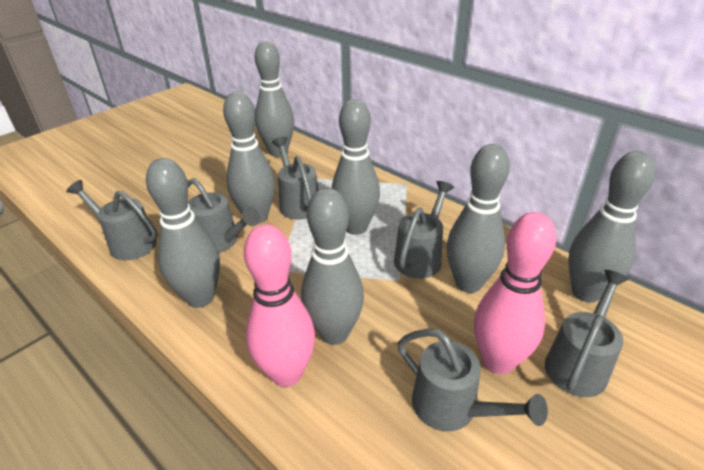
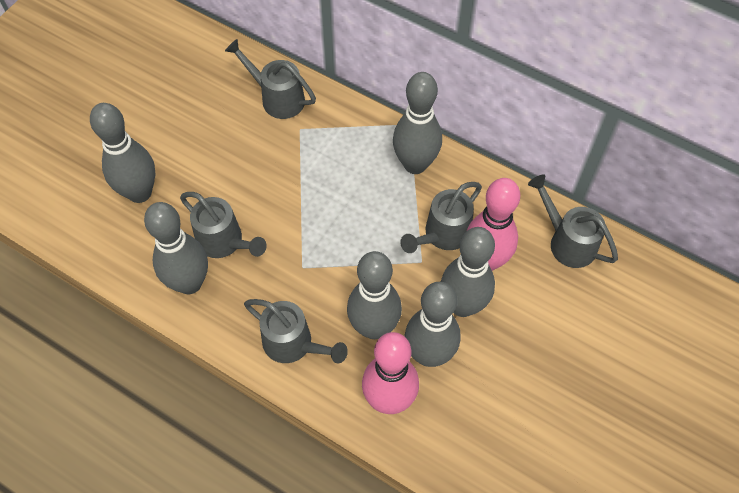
grey bowling pin: 7 -> 6
grey watering can: 6 -> 5

